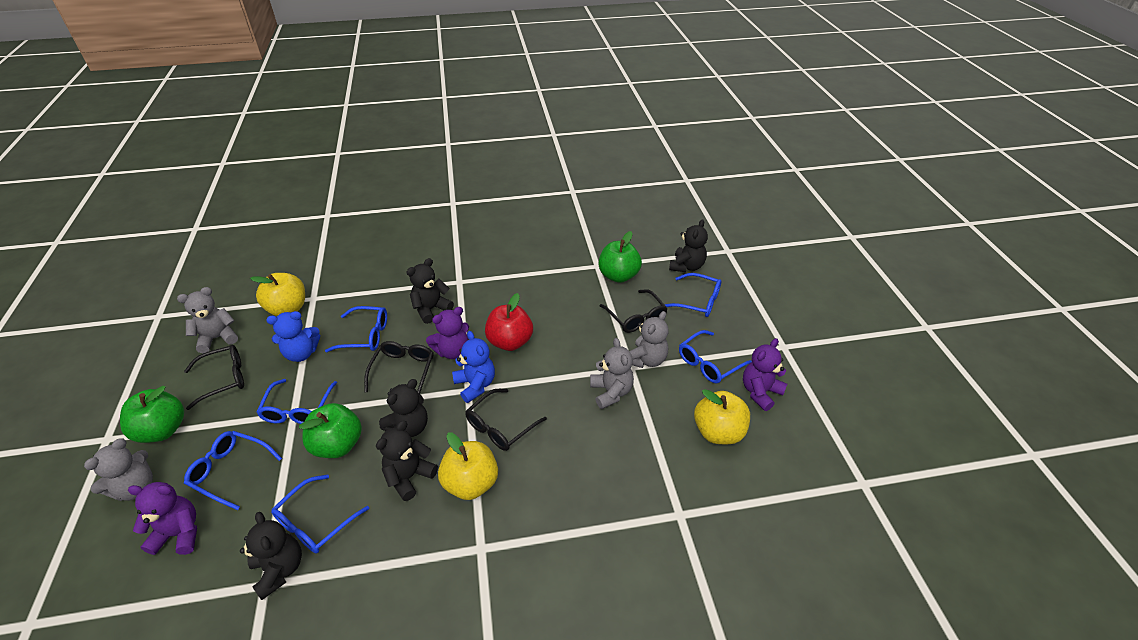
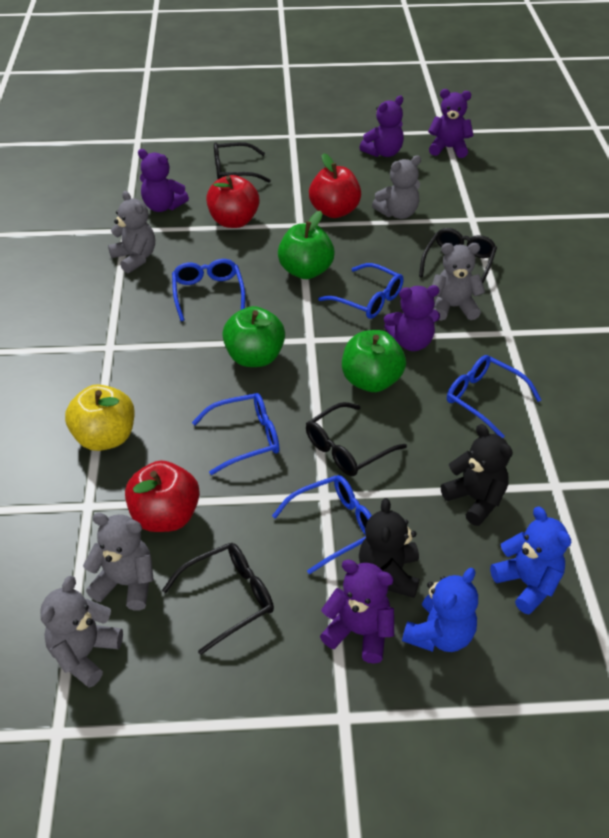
black teddy bear: 5 -> 2
blue glasses: 6 -> 5
grey teddy bear: 4 -> 5
purple teddy bear: 3 -> 5
red apple: 1 -> 3
yellow apple: 3 -> 1

